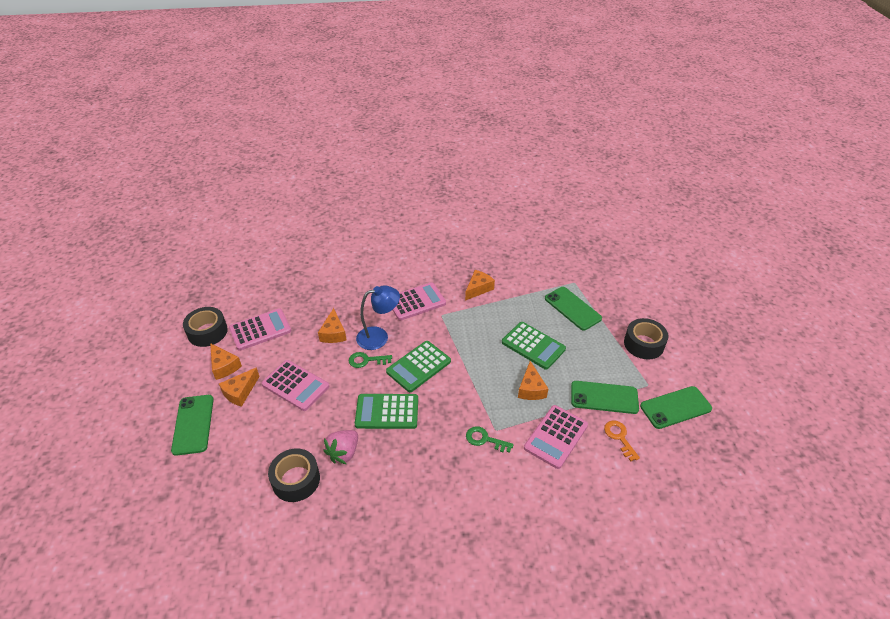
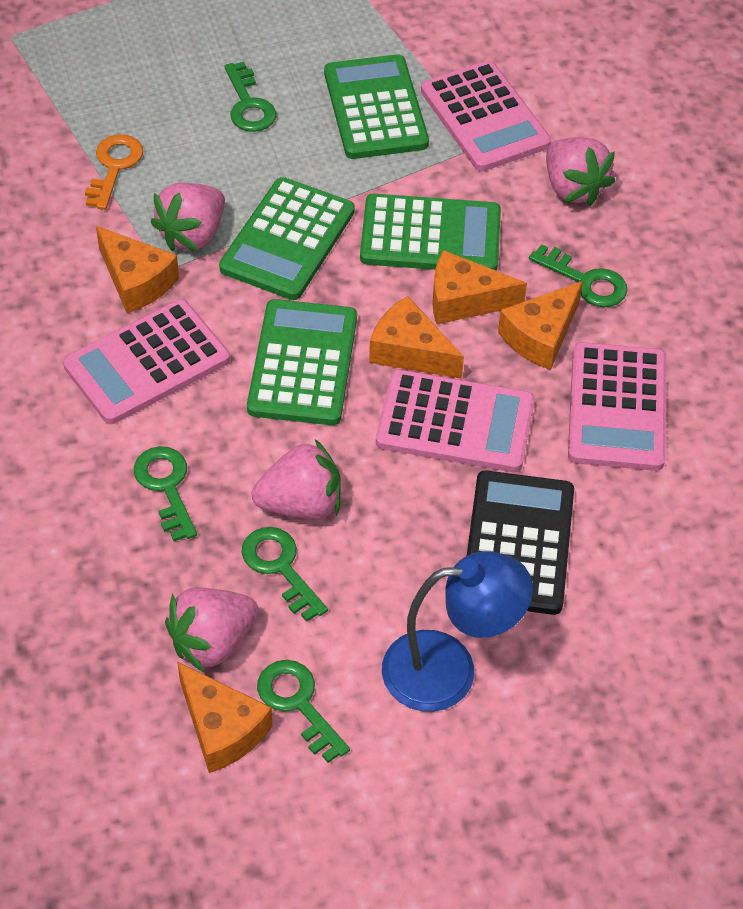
black calculator: 0 -> 1
black tape: 3 -> 0
green calculator: 3 -> 4
green key: 2 -> 5
green phone: 4 -> 0
pink strawberry: 1 -> 4

